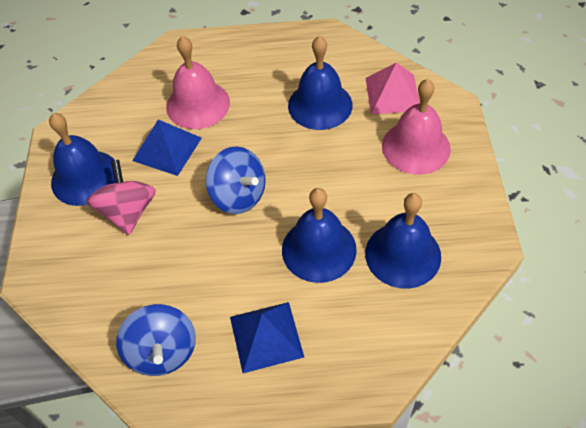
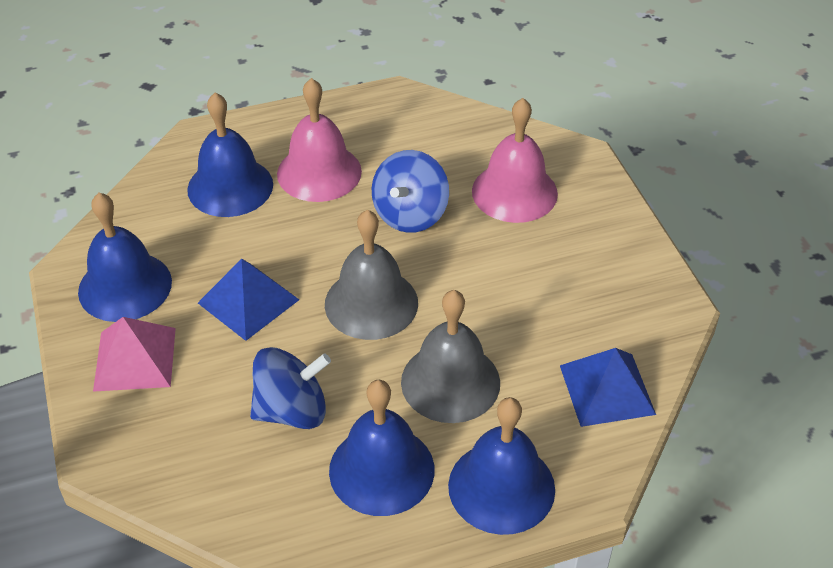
grey bell: 0 -> 2
pink spinning top: 1 -> 0

